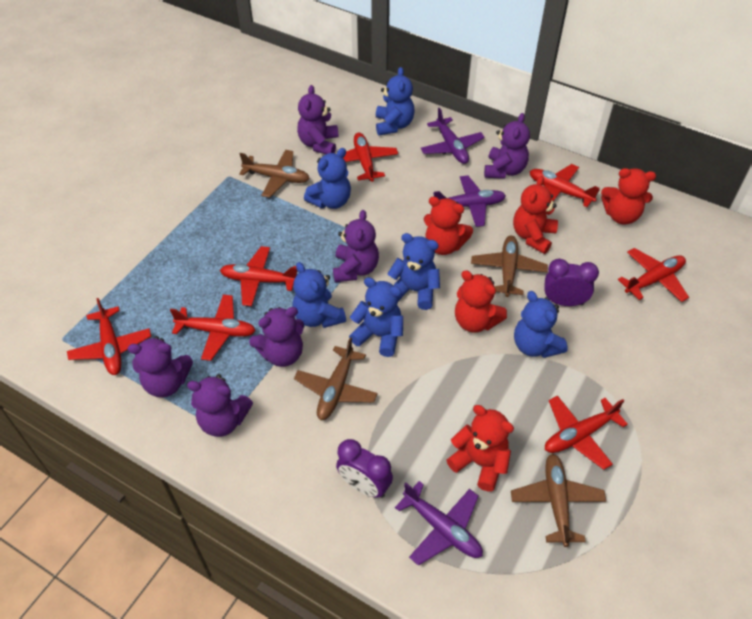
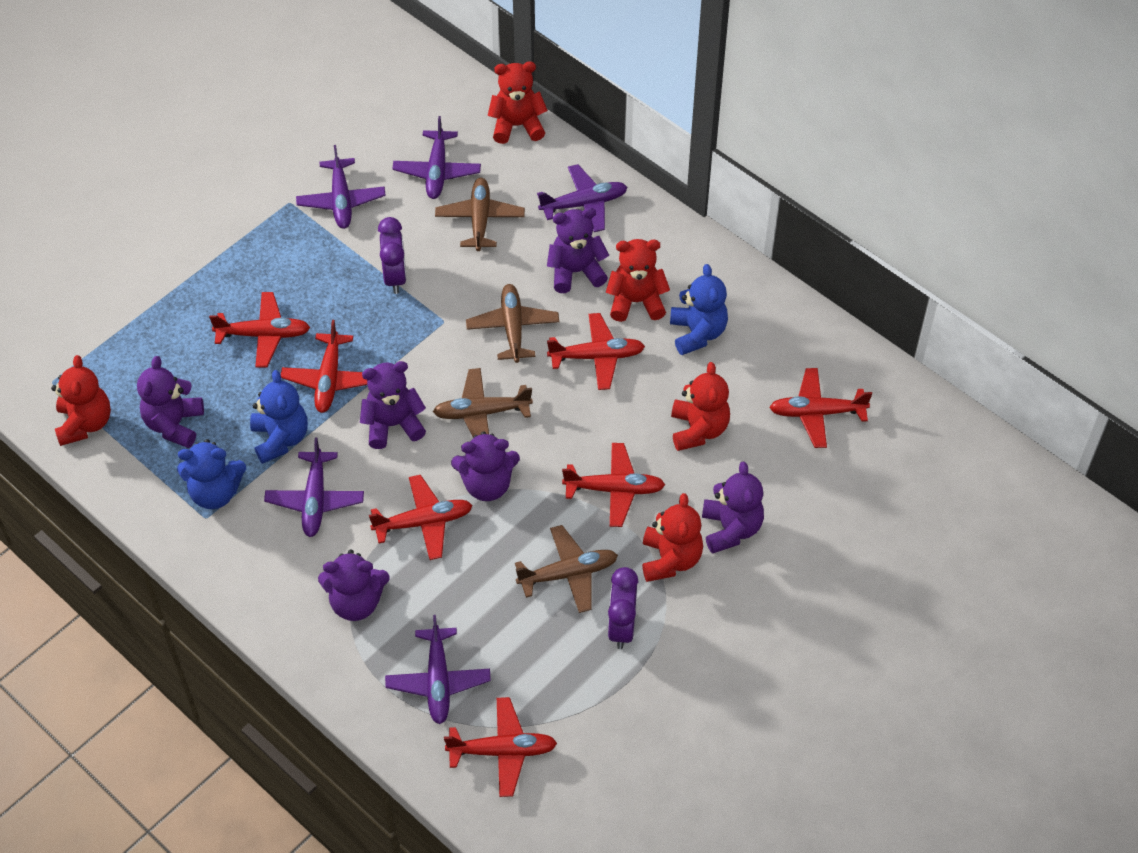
blue teddy bear: 6 -> 3
purple plane: 3 -> 5

